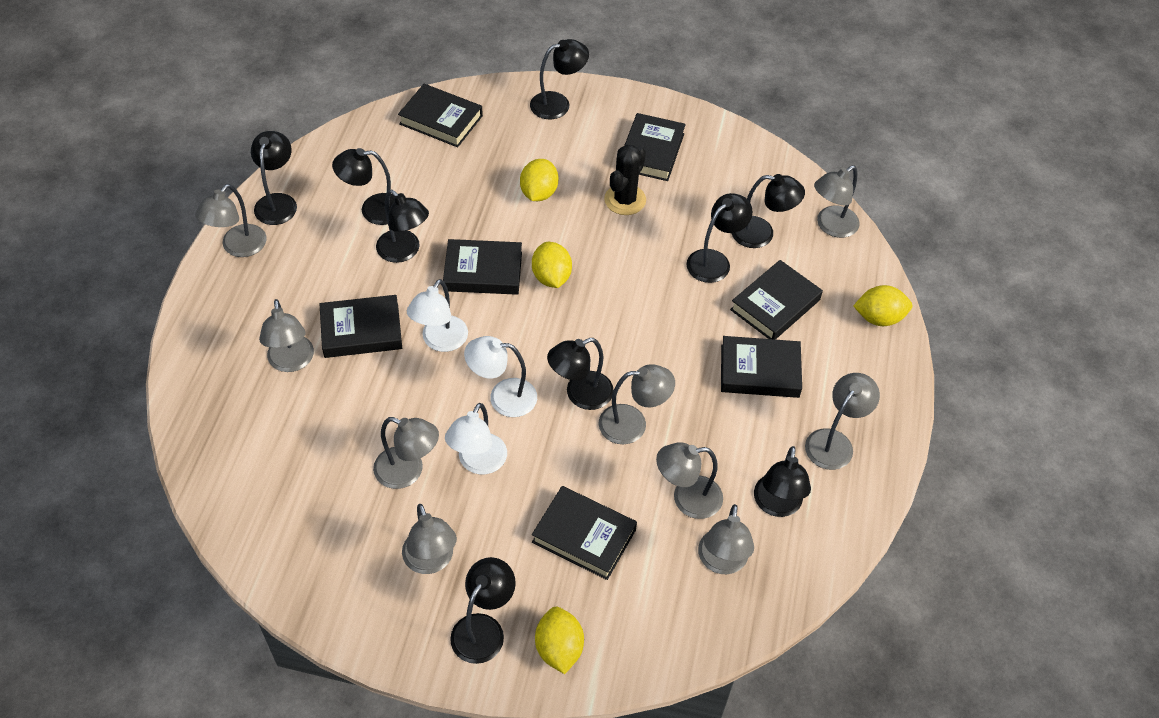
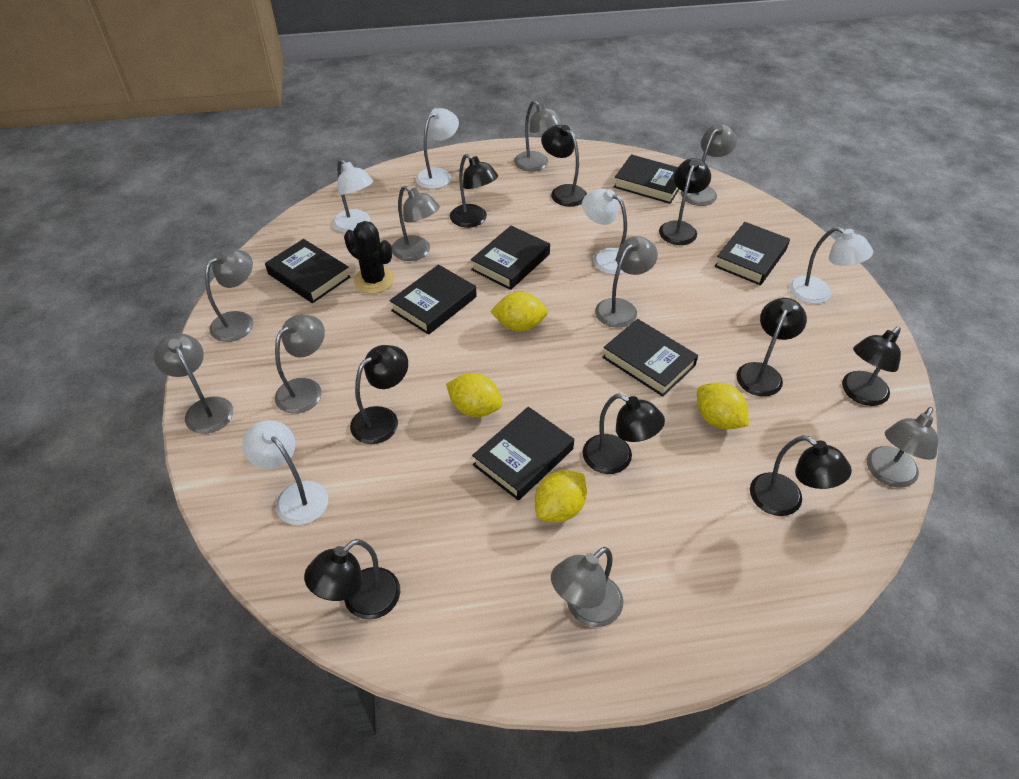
white lamp: 3 -> 5

